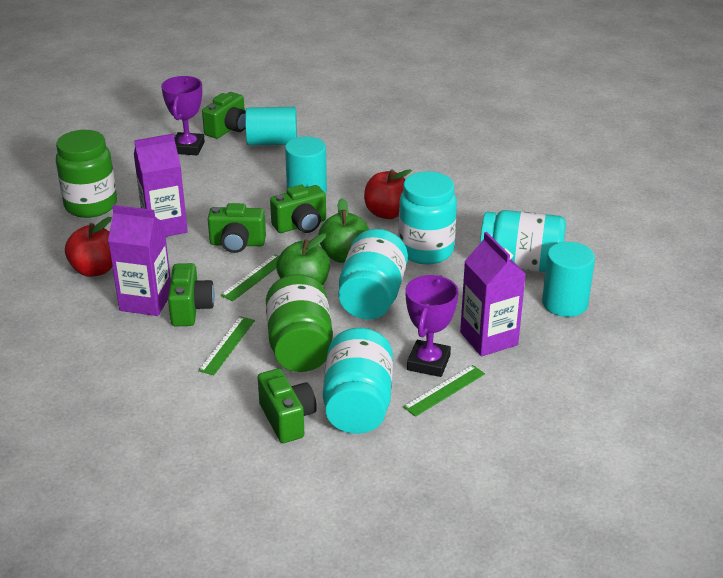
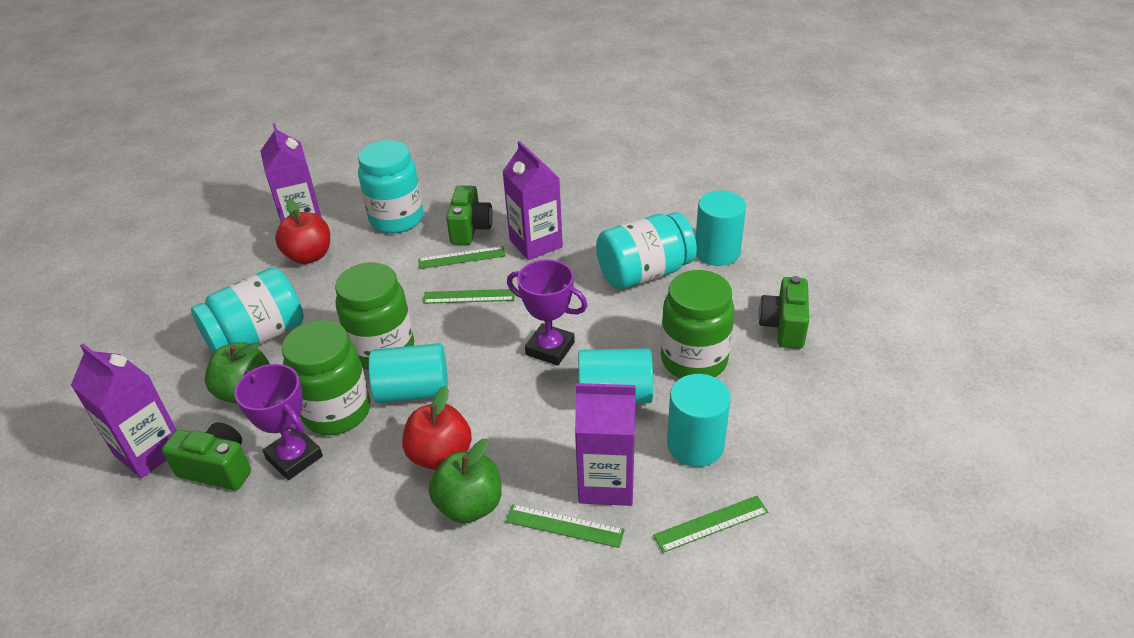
green camera: 5 -> 3
green jar: 2 -> 3
green ruler: 3 -> 4
purple carton: 3 -> 4
turquoise cylinder: 3 -> 4
turquoise jar: 4 -> 3

